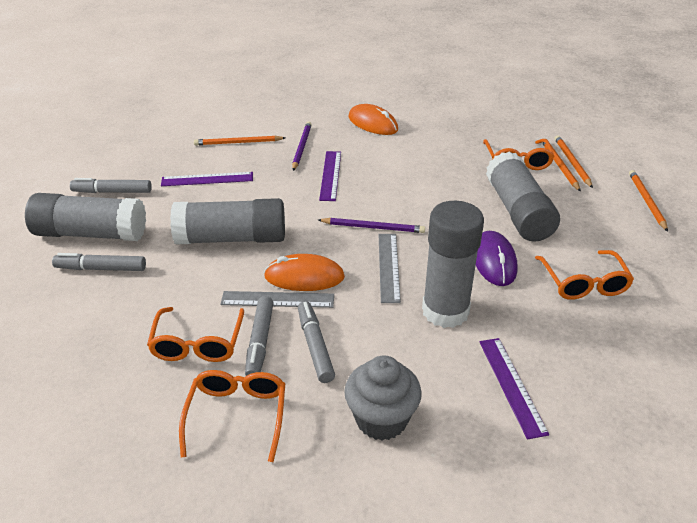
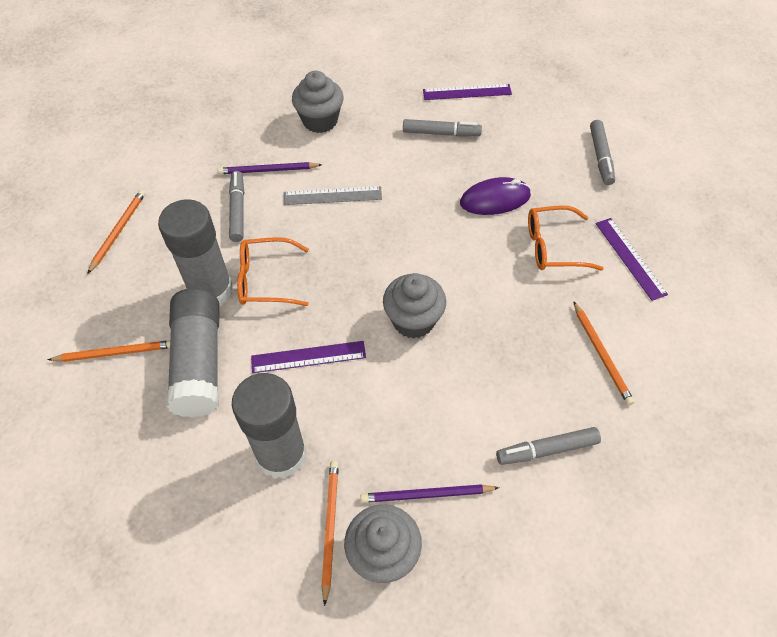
grey cupcake: 1 -> 3
grey glue stick: 4 -> 3
grey ruler: 2 -> 1
orange glasses: 4 -> 2
orange mouse: 2 -> 0

